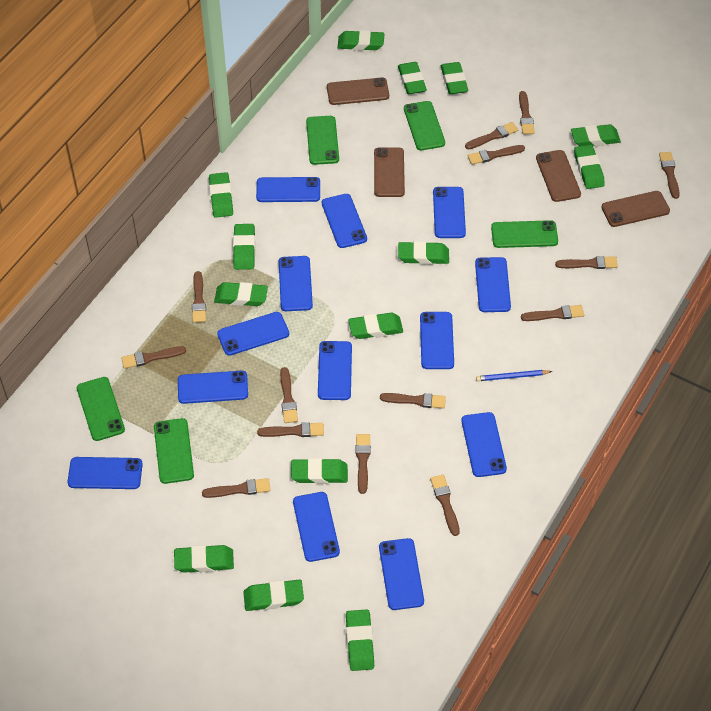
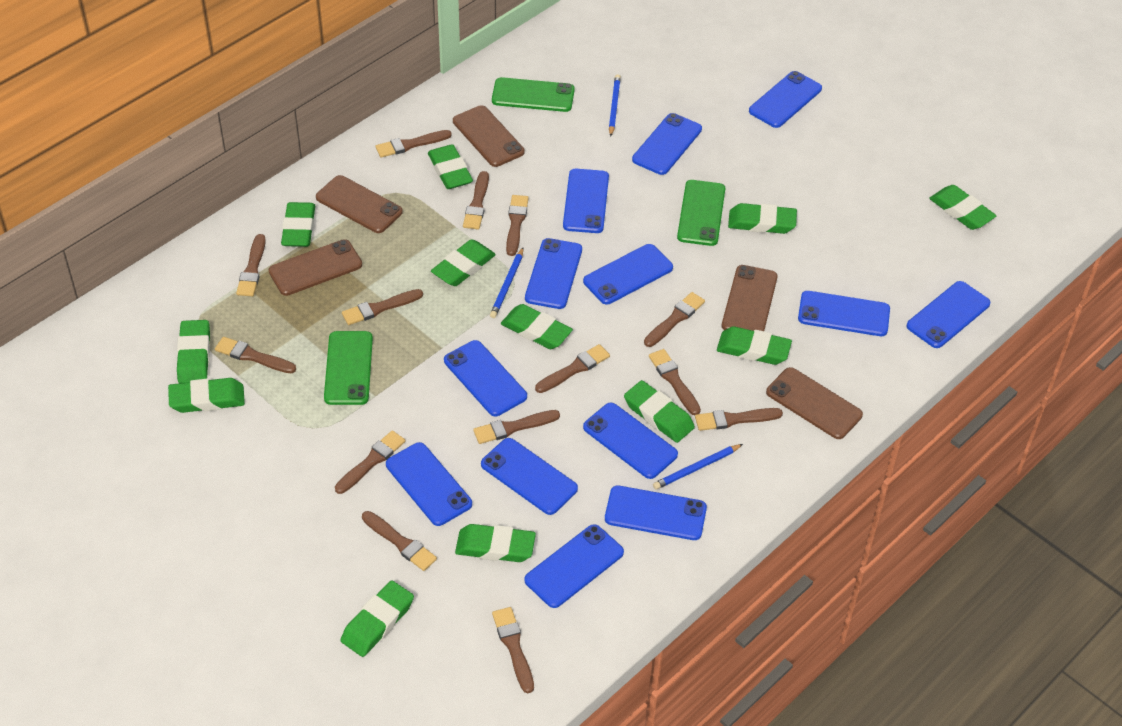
blue pencil: 1 -> 3
brown phone: 4 -> 5
green eraser: 14 -> 12
green phone: 5 -> 3

